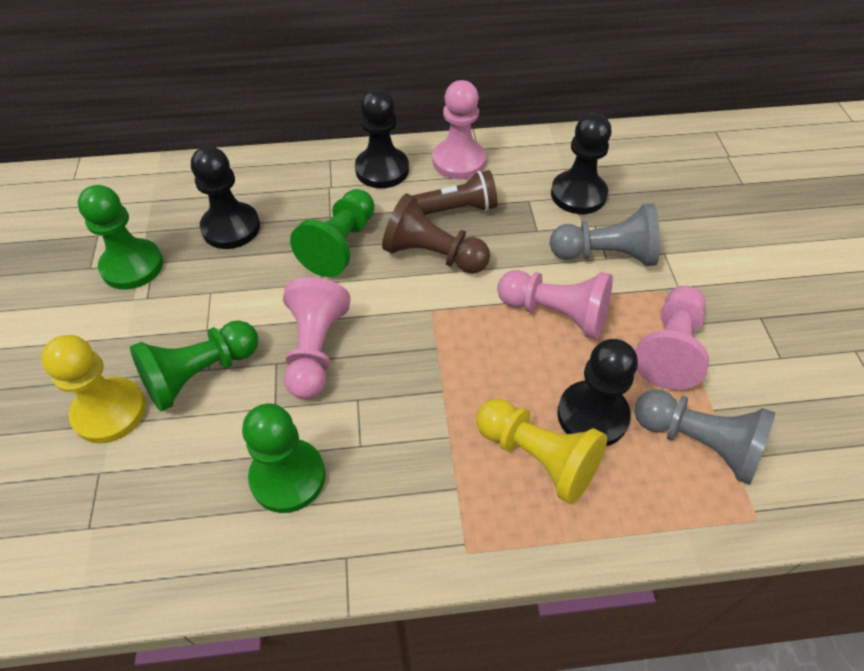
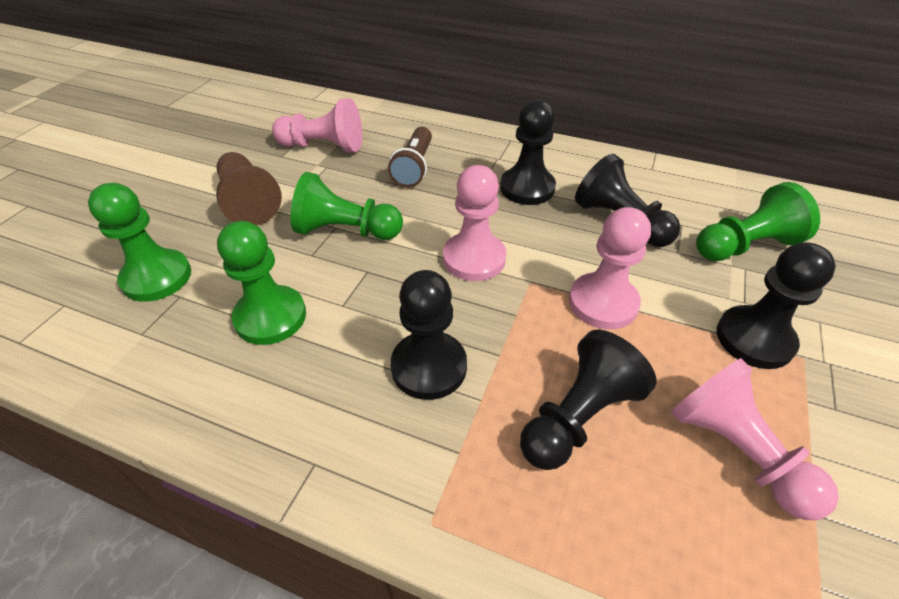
black pawn: 4 -> 5
grey pawn: 2 -> 0
yellow pawn: 2 -> 0

